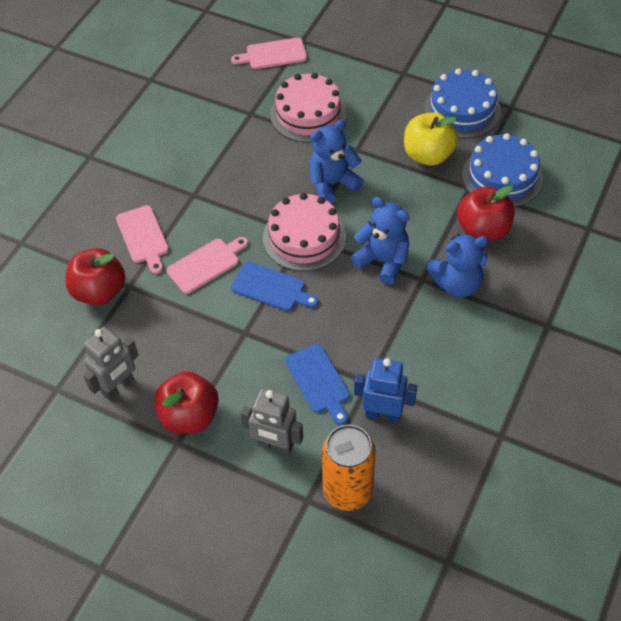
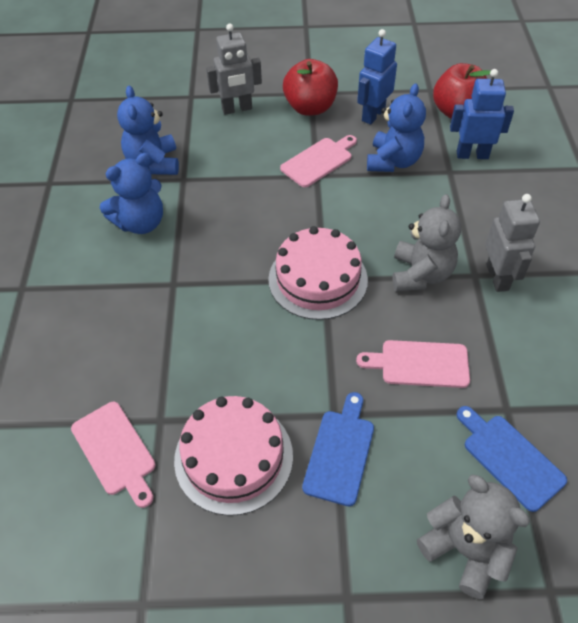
blue cake: 2 -> 0
blue robot: 1 -> 2
grey teddy bear: 0 -> 2
orange can: 1 -> 0
red apple: 3 -> 2
yellow apple: 1 -> 0

